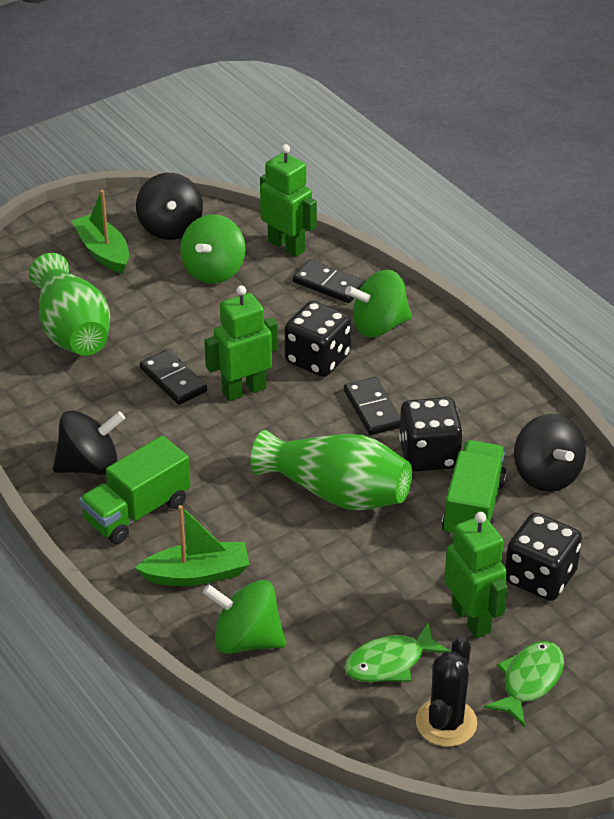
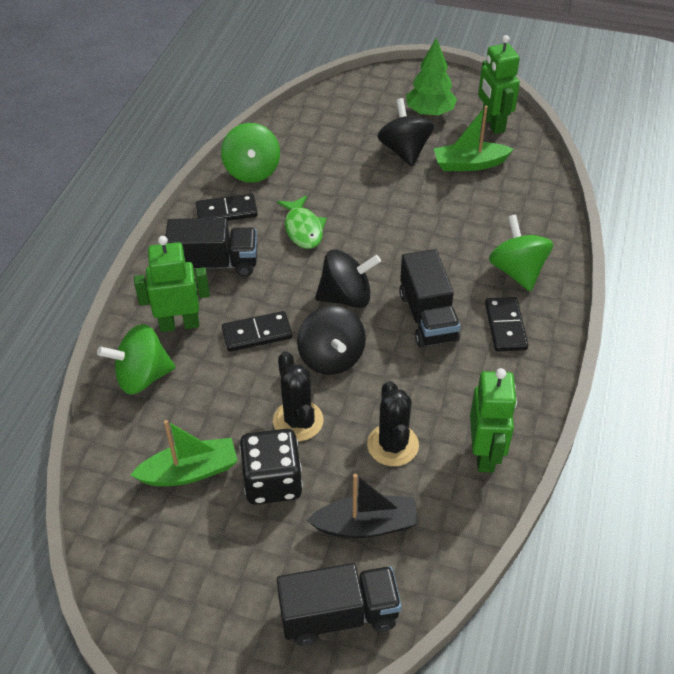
black boat: 0 -> 1
black cactus: 1 -> 2
black dice: 3 -> 1
black truck: 0 -> 3
green fish: 2 -> 1
green tree: 0 -> 1
green truck: 2 -> 0
green vase: 2 -> 0

